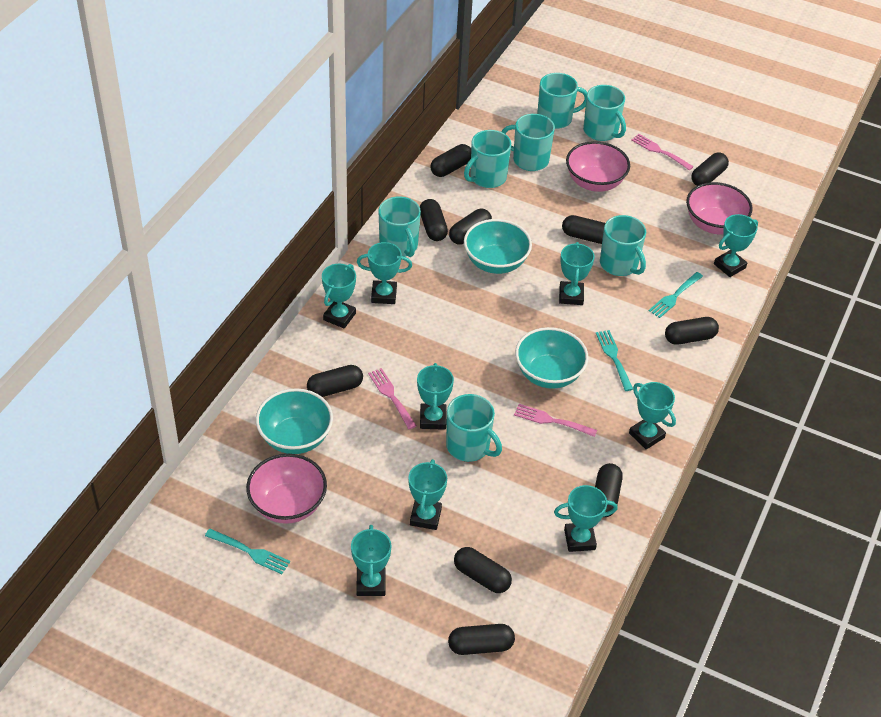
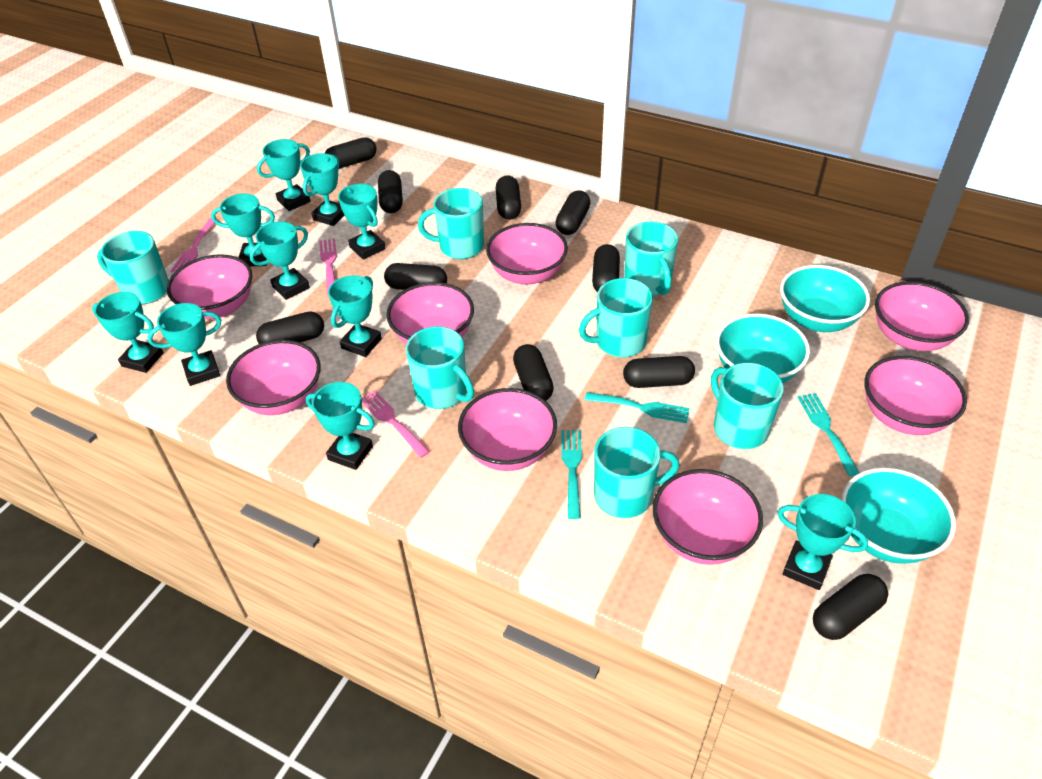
pink bowl: 3 -> 8
turquoise trophy: 9 -> 10

